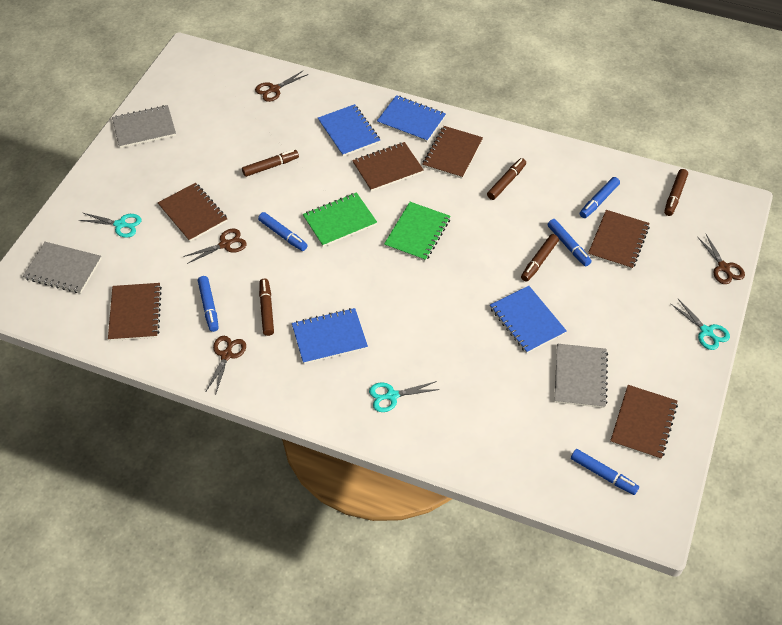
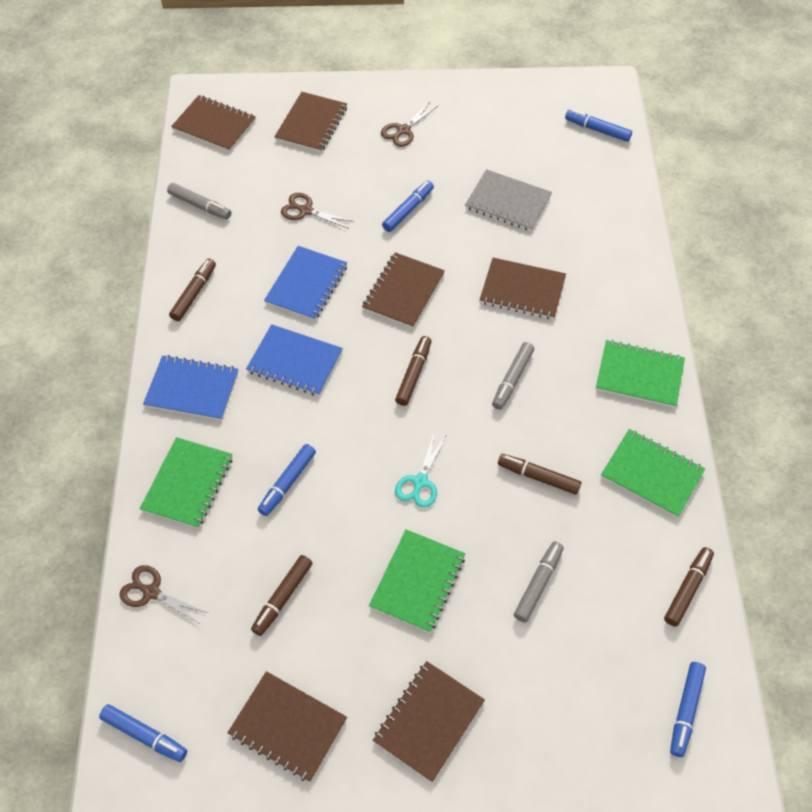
blue notebook: 4 -> 3
brown scissors: 4 -> 3
green notebook: 2 -> 4
grey marker: 0 -> 3
grey notebook: 3 -> 1
turquoise scissors: 3 -> 1

